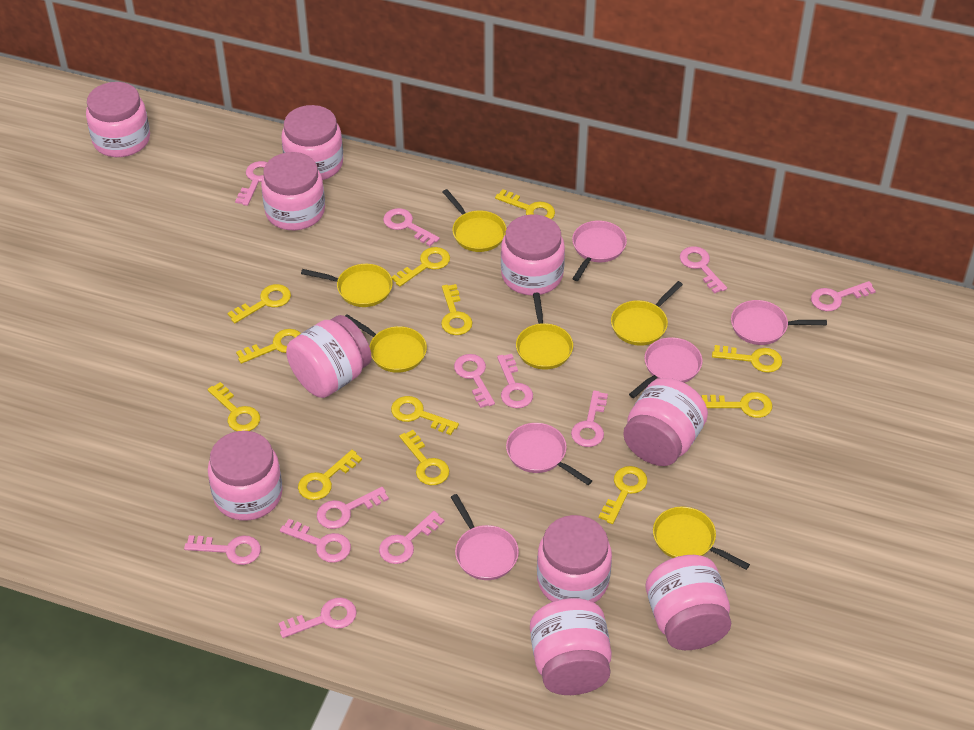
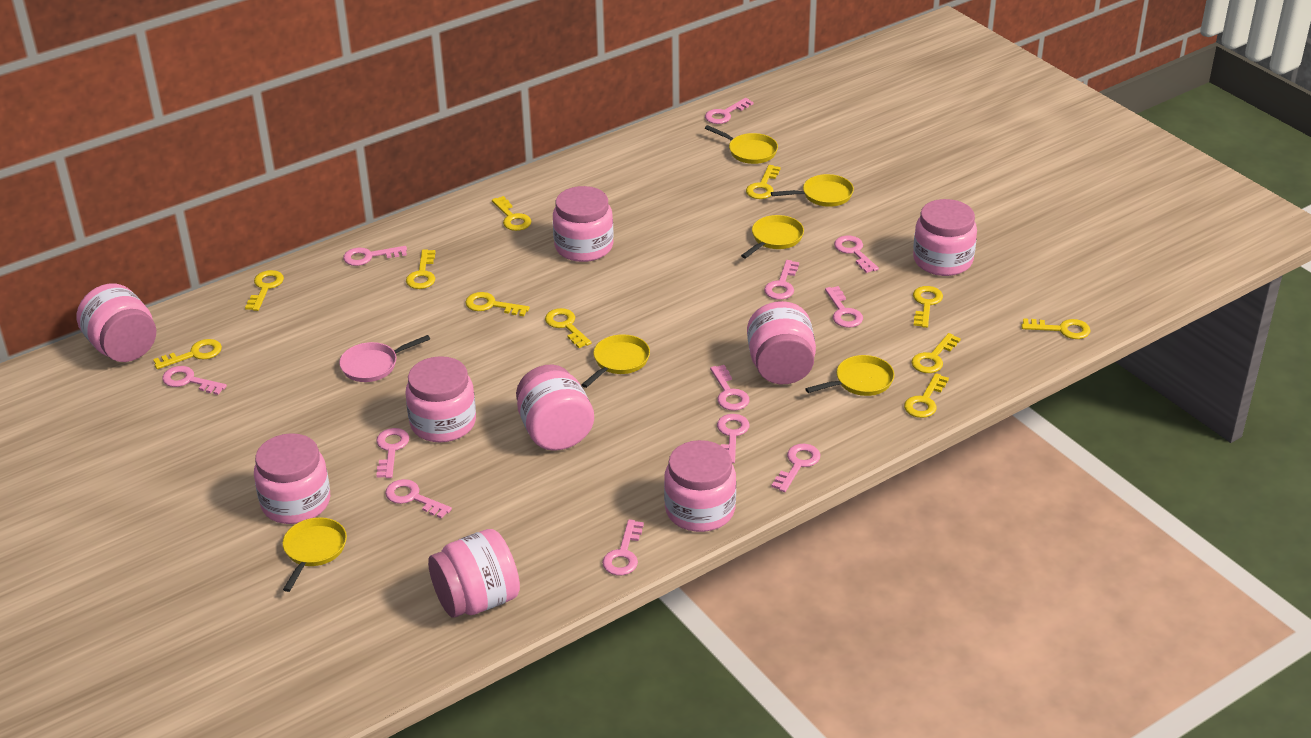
pink jar: 10 -> 9
pink pan: 5 -> 1
yellow key: 12 -> 11

